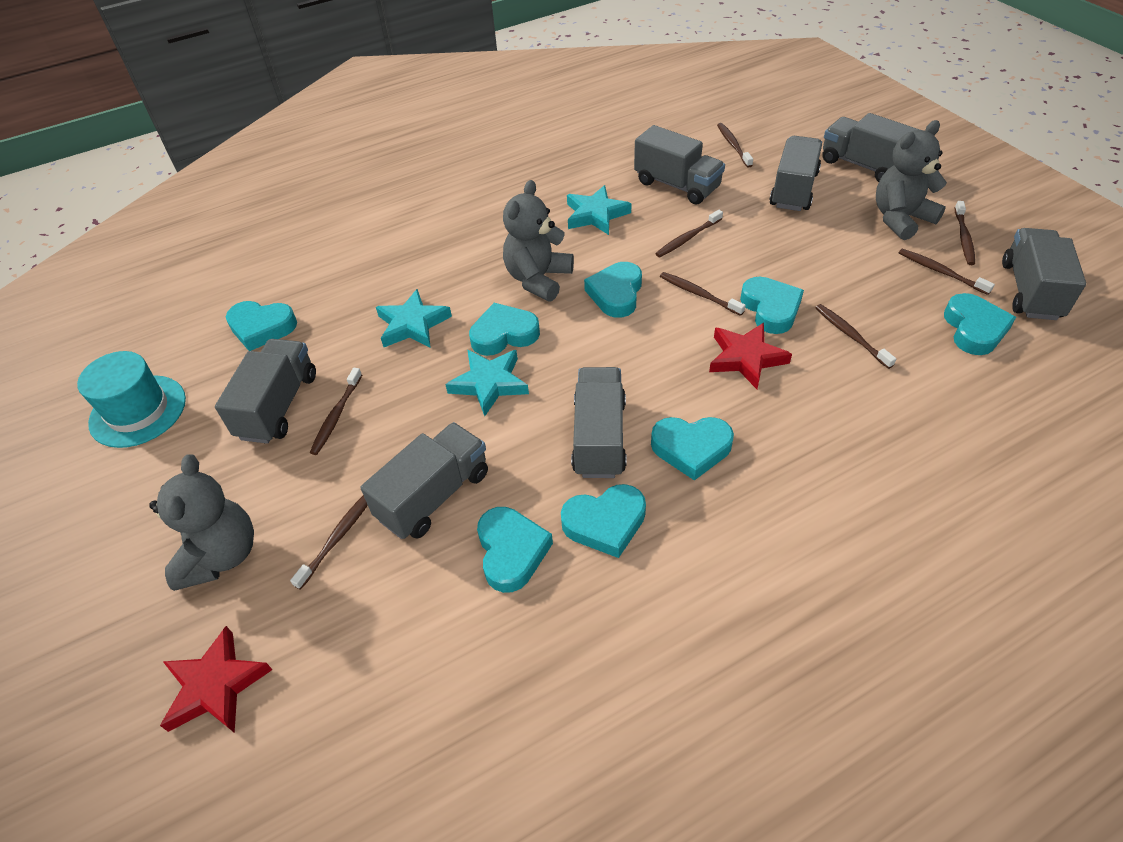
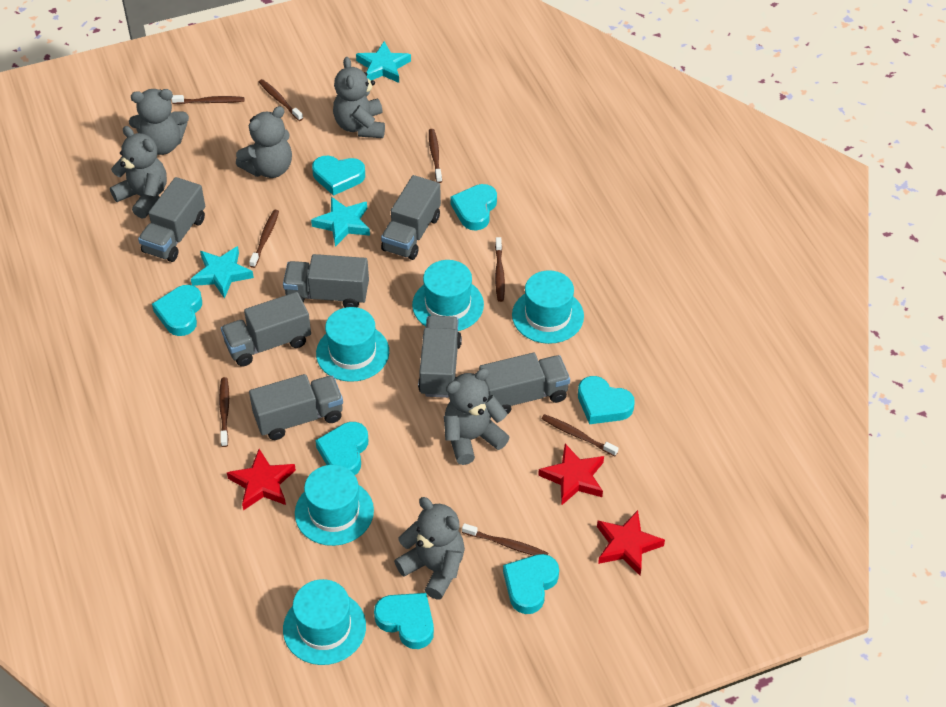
grey teddy bear: 3 -> 6
red star: 2 -> 3
turquoise hat: 1 -> 5
turquoise heart: 8 -> 7

